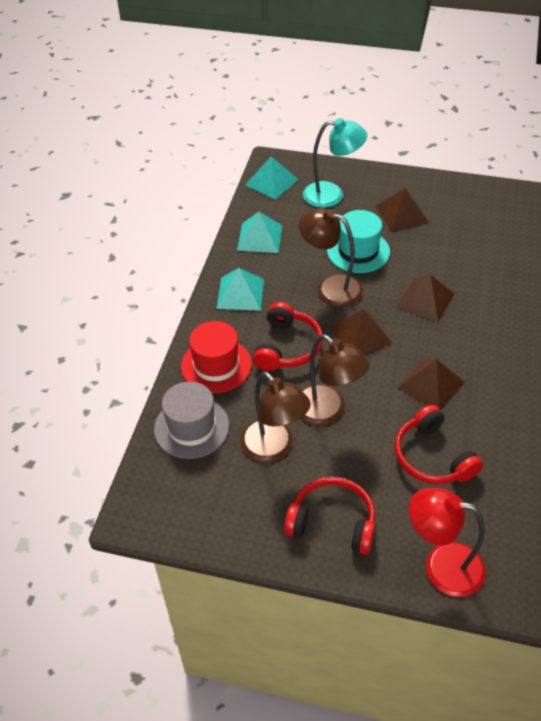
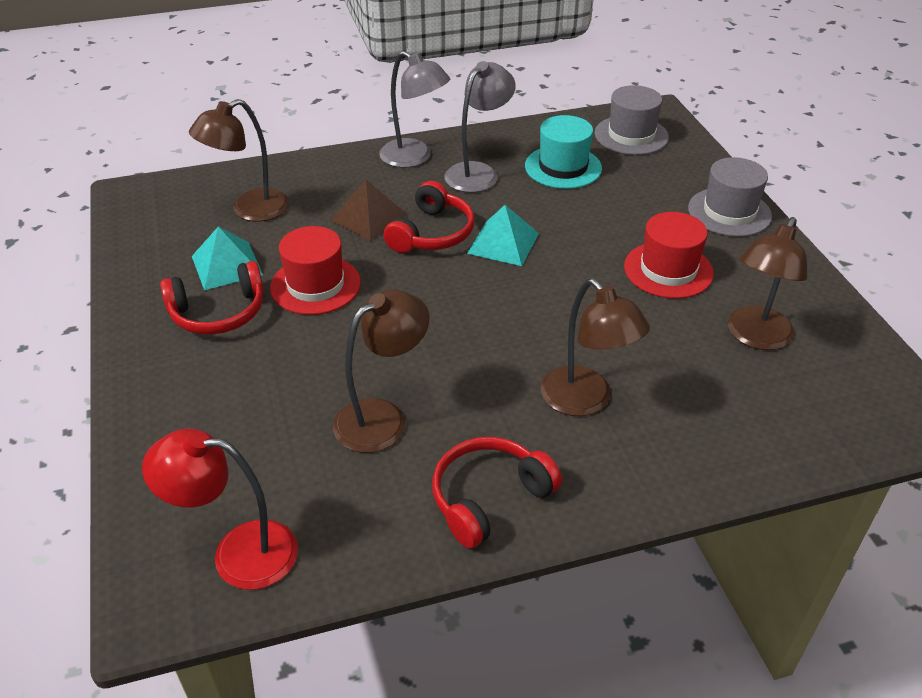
brown lamp: 3 -> 4
brown pyramid: 4 -> 1
grey hat: 1 -> 2
grey lamp: 0 -> 2
red hat: 1 -> 2
turquoise lamp: 1 -> 0
turquoise pyramid: 3 -> 2

